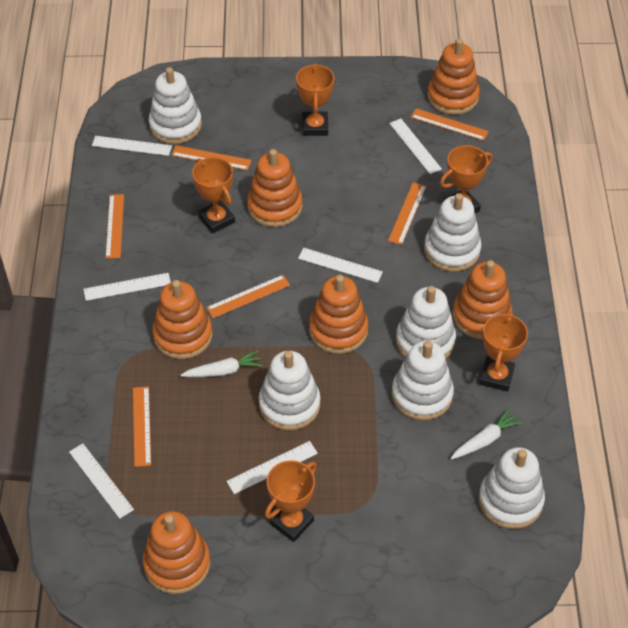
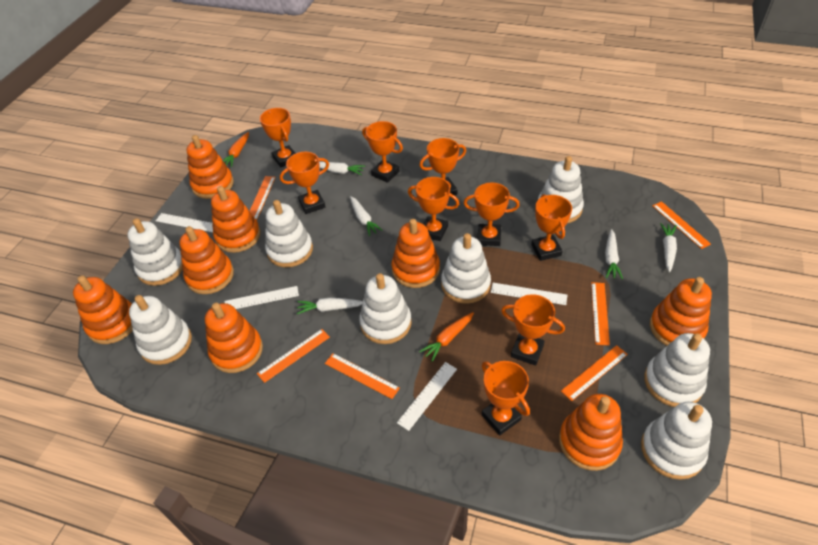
orange carrot: 0 -> 2
orange stacking toy: 6 -> 8
orange trophy: 5 -> 9
white carrot: 2 -> 5
white ruler: 6 -> 4
white stacking toy: 6 -> 8

